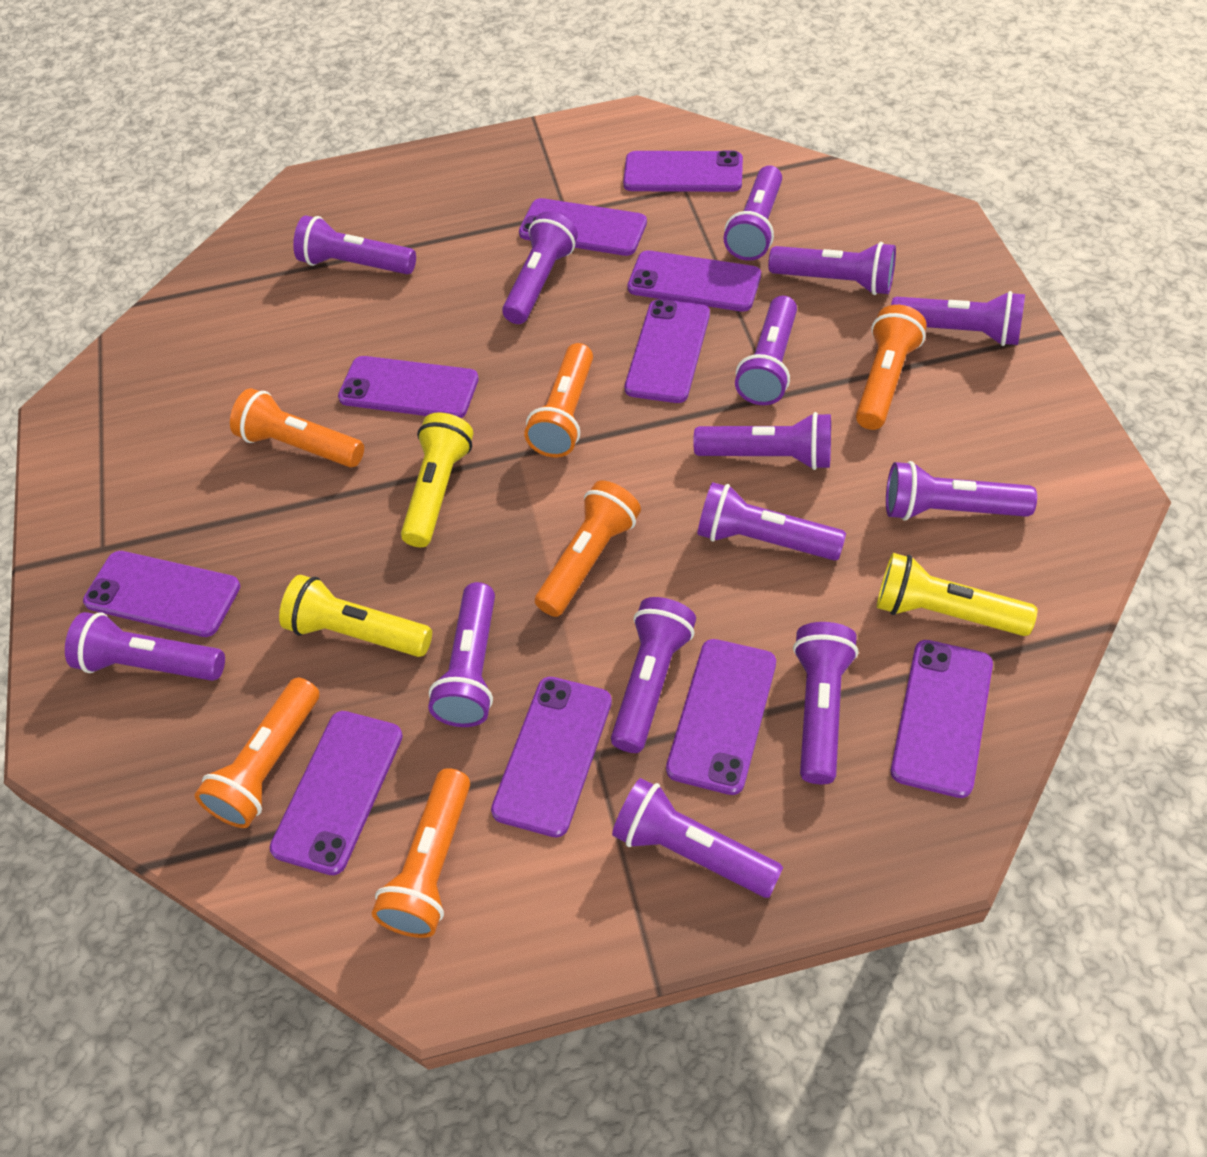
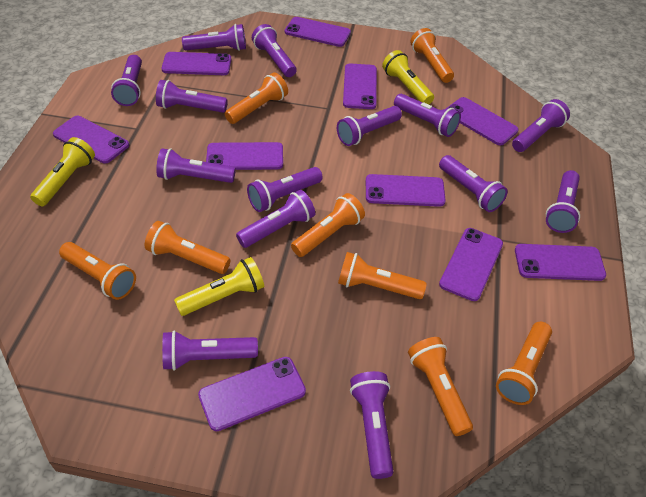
orange flashlight: 6 -> 8

